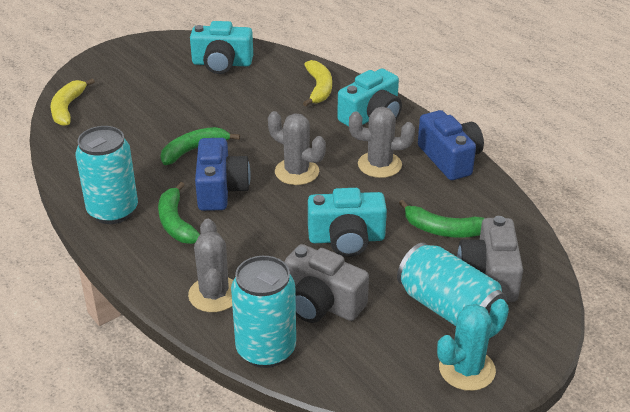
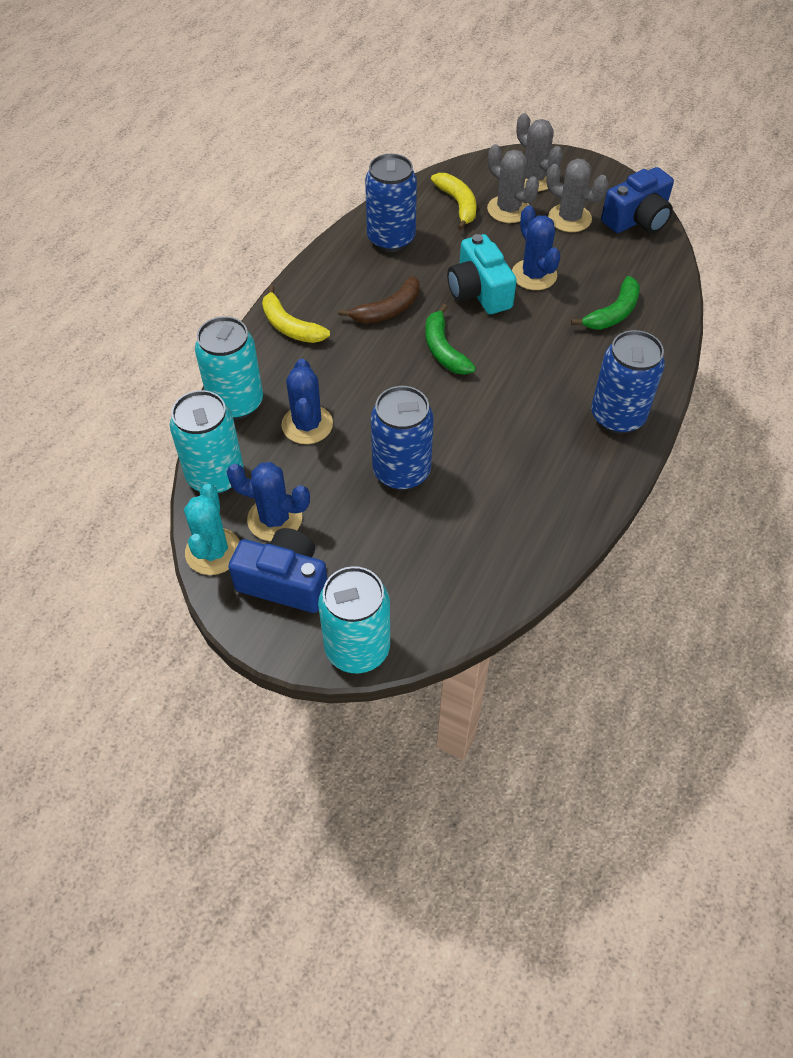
blue cactus: 0 -> 3
blue can: 0 -> 3
brown banana: 0 -> 1
green banana: 3 -> 2
grey camera: 2 -> 0
turquoise camera: 3 -> 1

